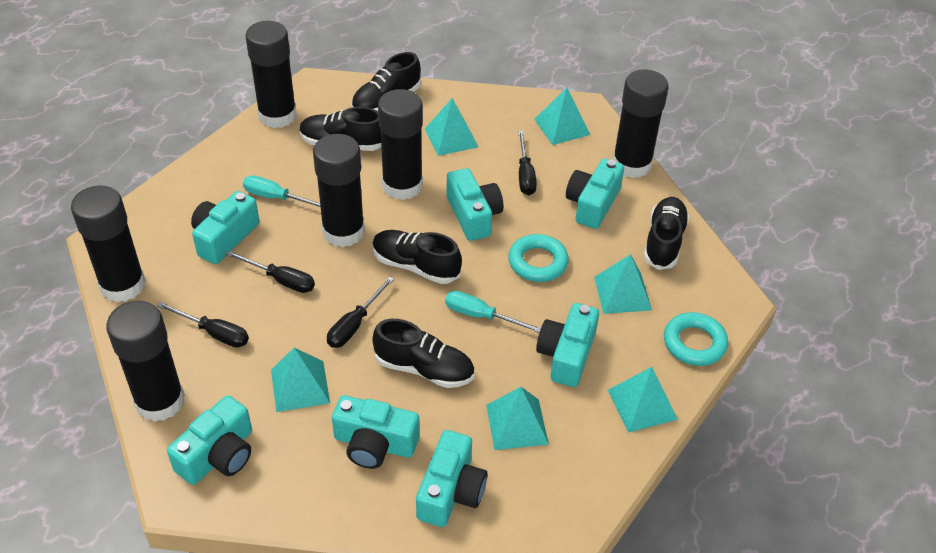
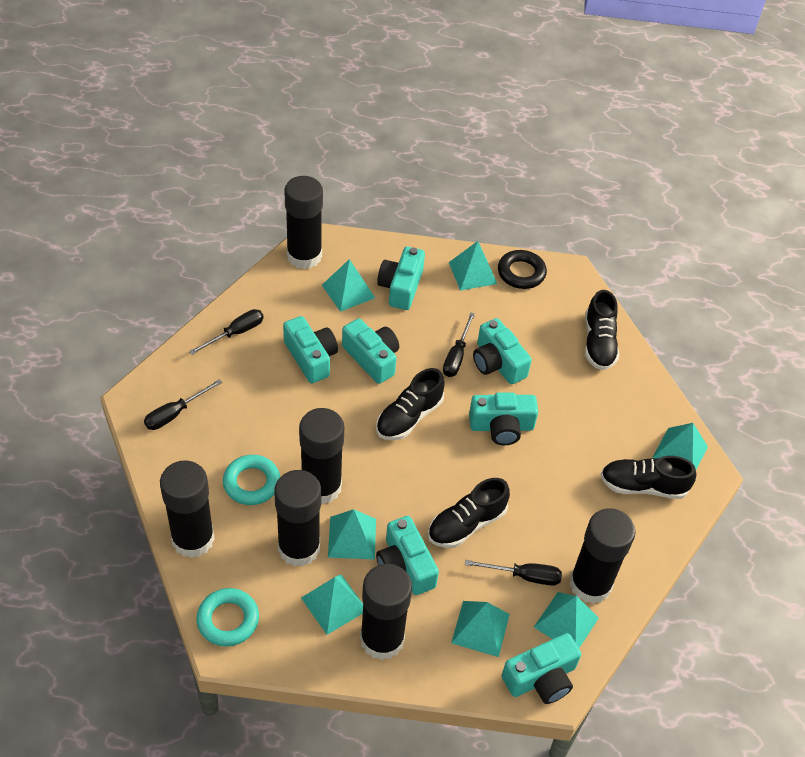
black ring: 0 -> 1
black shoe: 5 -> 4
turquoise pyramid: 6 -> 7
turquoise screwdriver: 2 -> 0

